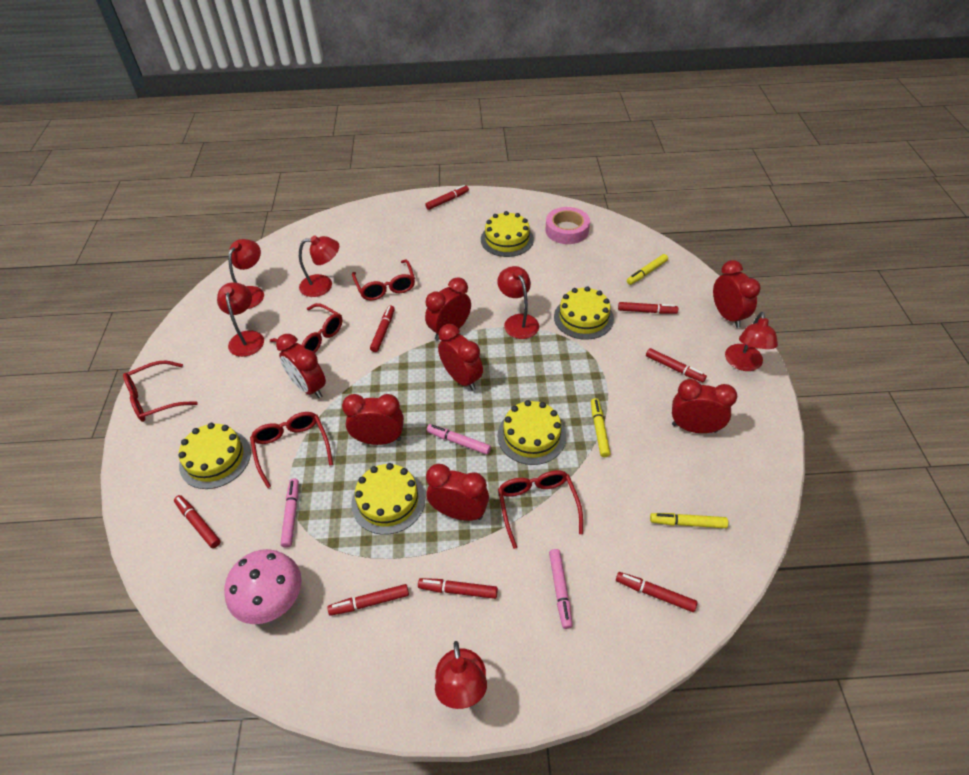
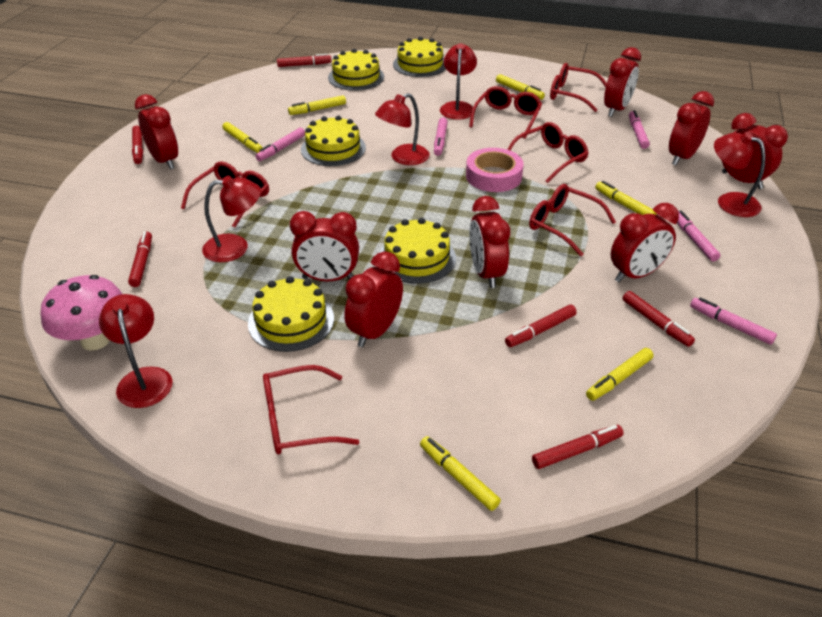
pink marker: 3 -> 5
red clock: 7 -> 8
red glasses: 5 -> 6
red lamp: 6 -> 5
red marker: 8 -> 6
yellow marker: 3 -> 6

